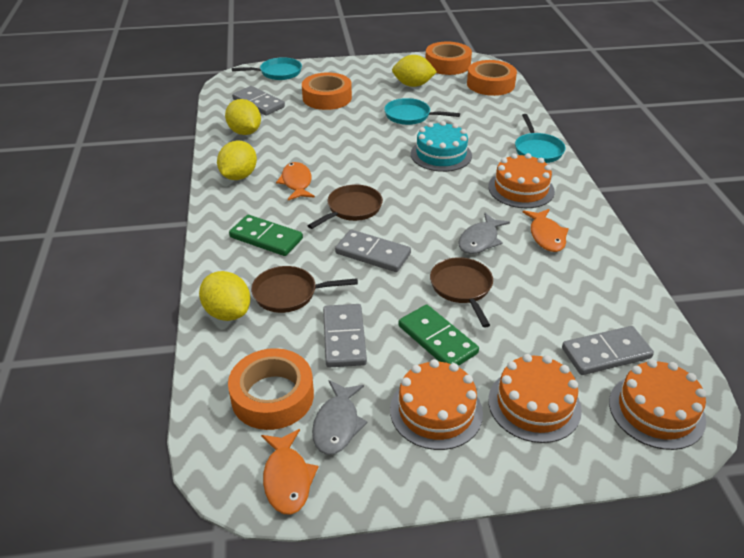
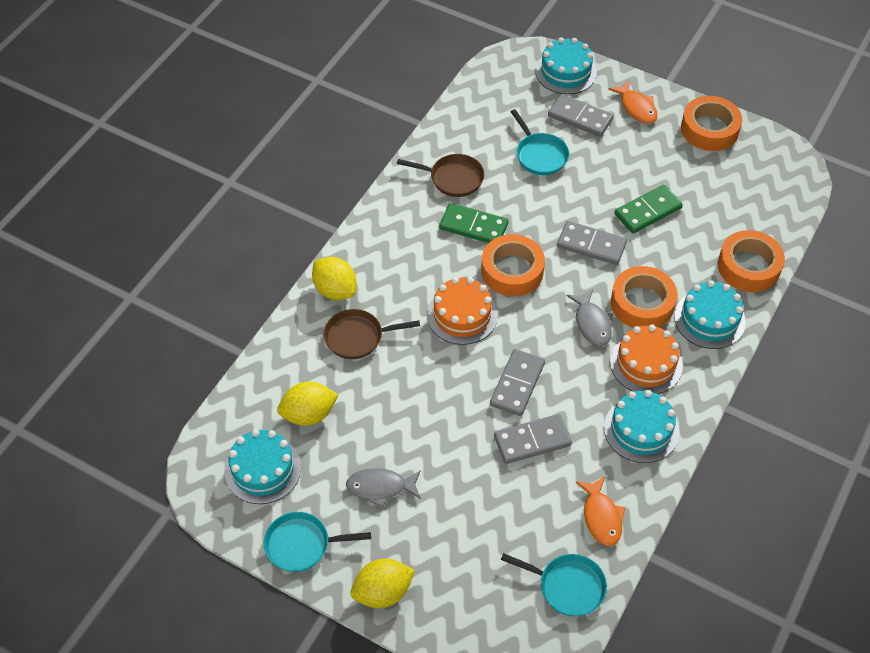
brown pan: 3 -> 2
orange cake: 4 -> 2
orange fish: 3 -> 2
turquoise cake: 1 -> 4
yellow lemon: 4 -> 3

